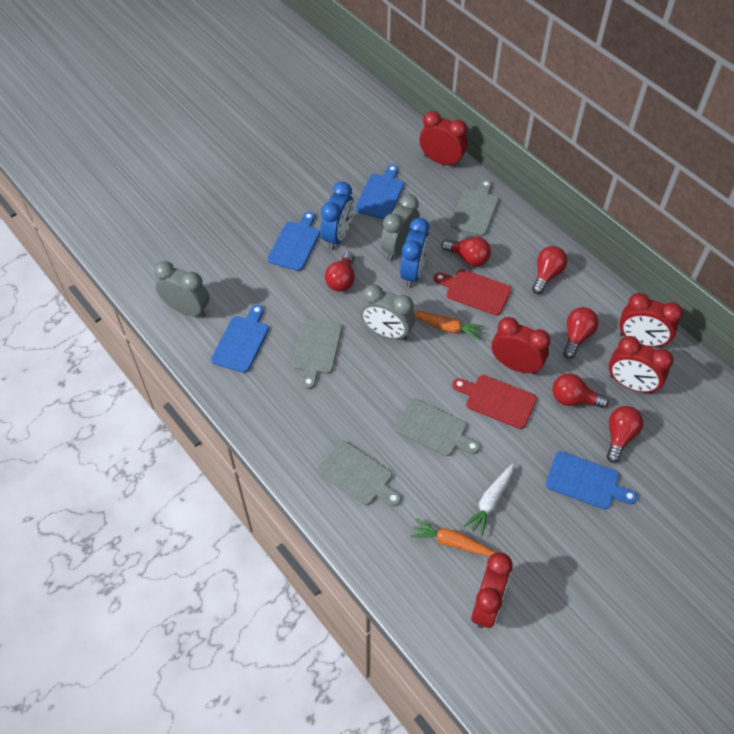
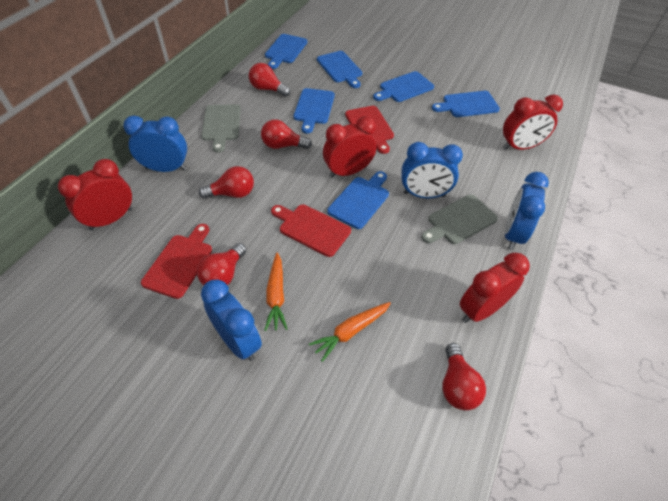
blue clock: 2 -> 4
blue cutting board: 4 -> 6
grey clock: 3 -> 0
grey cutting board: 4 -> 2
red clock: 5 -> 4
red cutting board: 2 -> 3
red light bulb: 6 -> 5
white carrot: 1 -> 0

